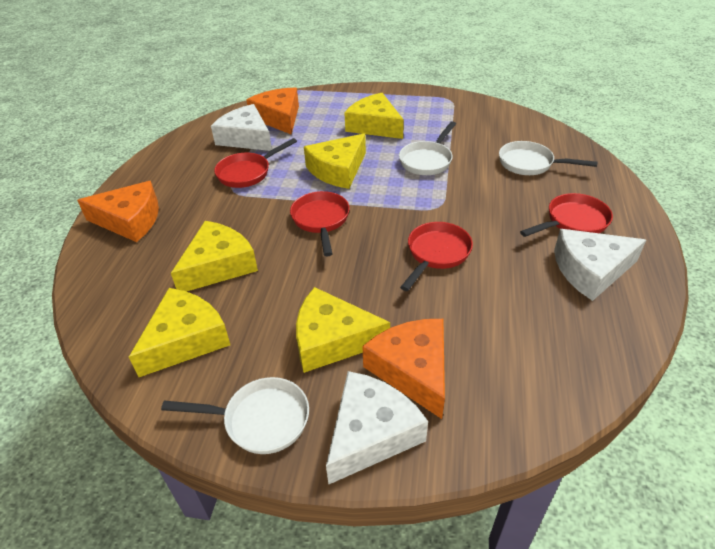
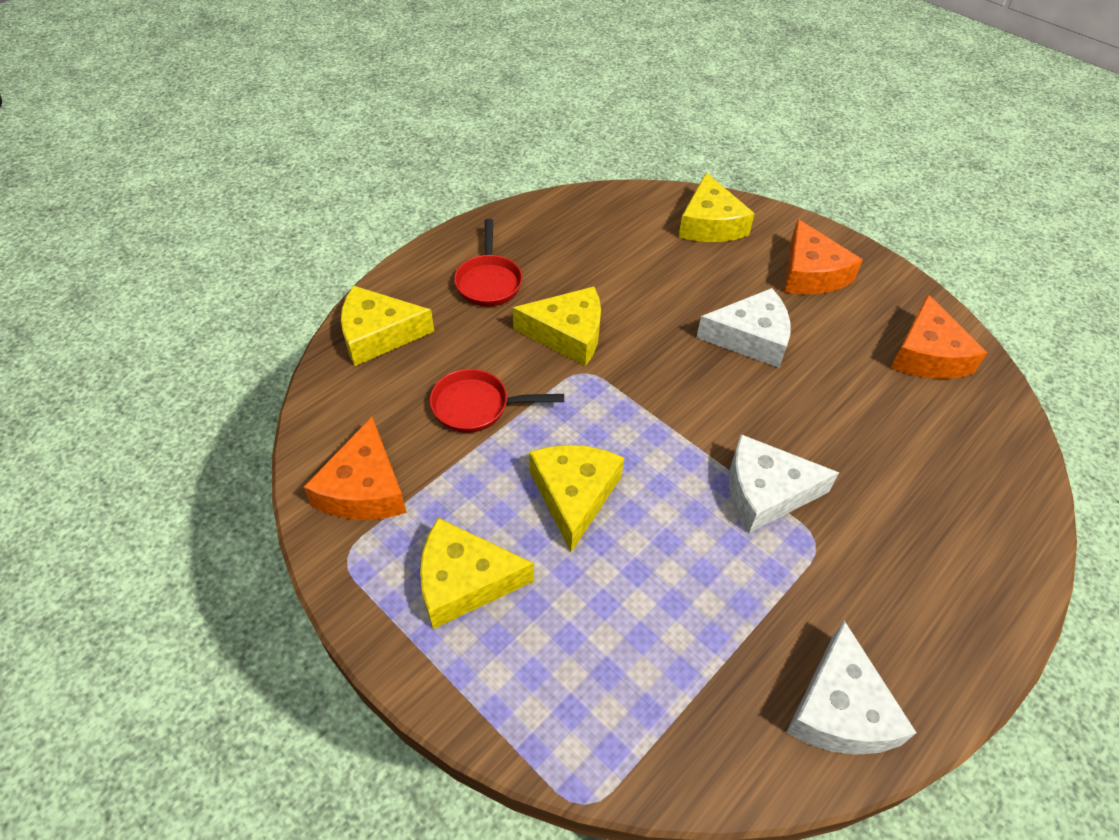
red pan: 4 -> 2
white pan: 3 -> 0

